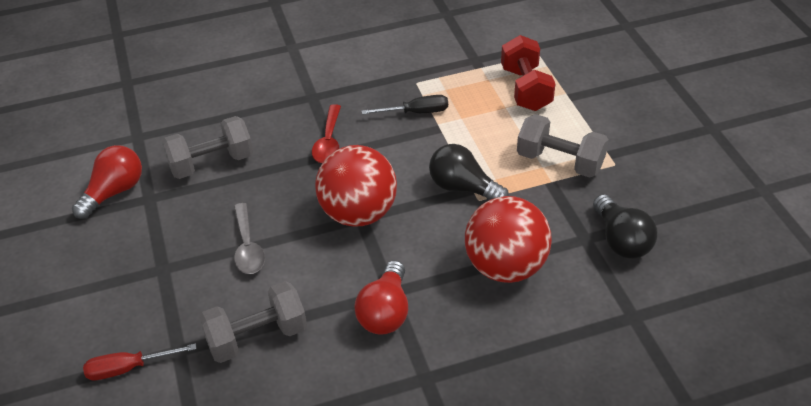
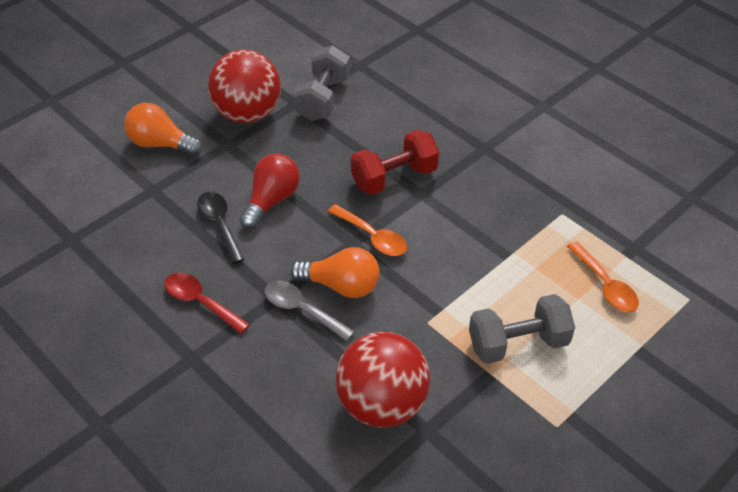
black light bulb: 2 -> 0
black screwdriver: 1 -> 0
black spoon: 0 -> 1
grey dumbbell: 3 -> 2
orange light bulb: 0 -> 2
orange spoon: 0 -> 2
red light bulb: 2 -> 1
red screwdriver: 1 -> 0

